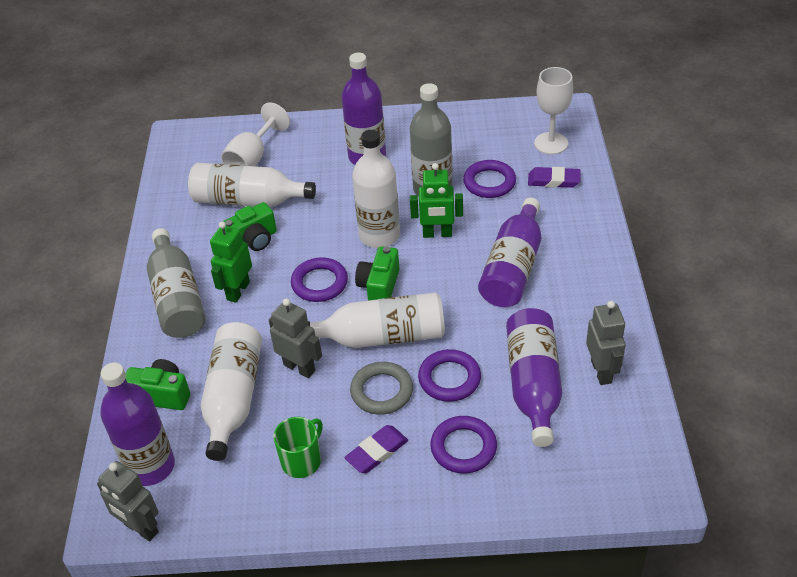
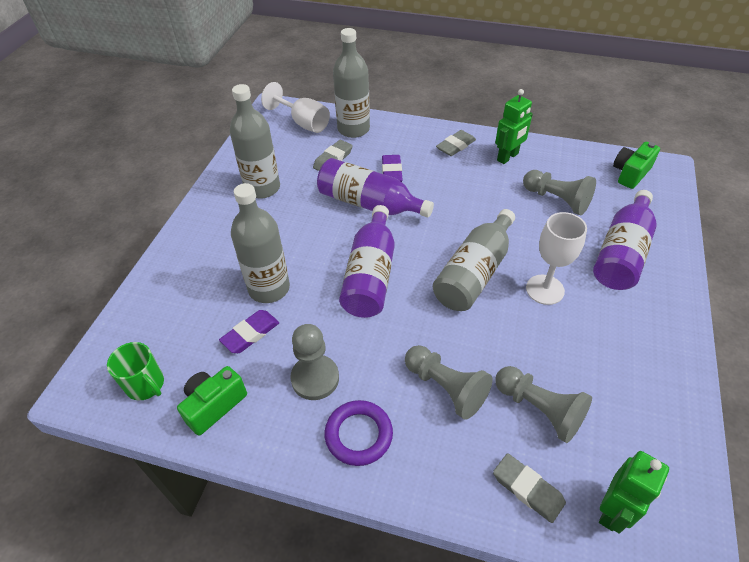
green camera: 3 -> 2
grey bottle: 2 -> 4
grey eraser: 0 -> 3
grey pawn: 0 -> 4
grey ring: 1 -> 0
grey robot: 3 -> 0
purple bottle: 4 -> 3
purple ring: 4 -> 1
white bottle: 4 -> 0

